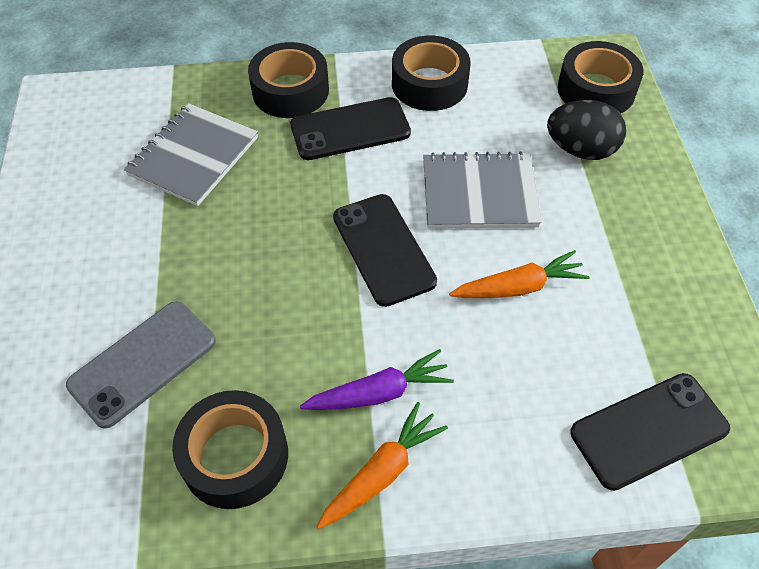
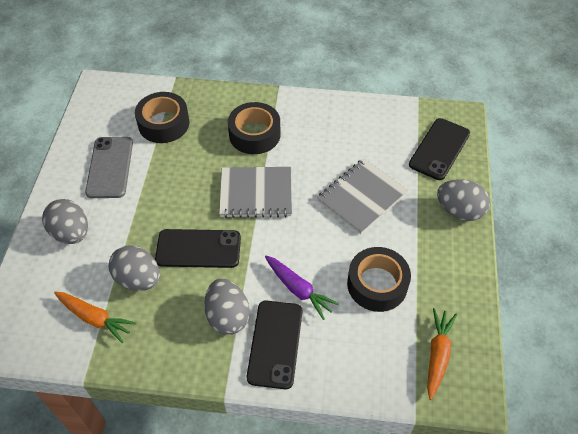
black egg: 1 -> 0
black tape: 4 -> 3
grey egg: 0 -> 4

